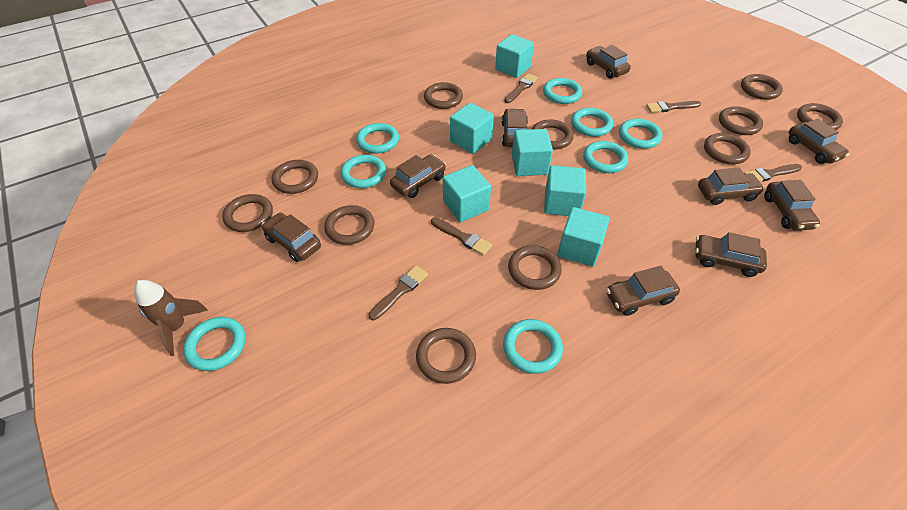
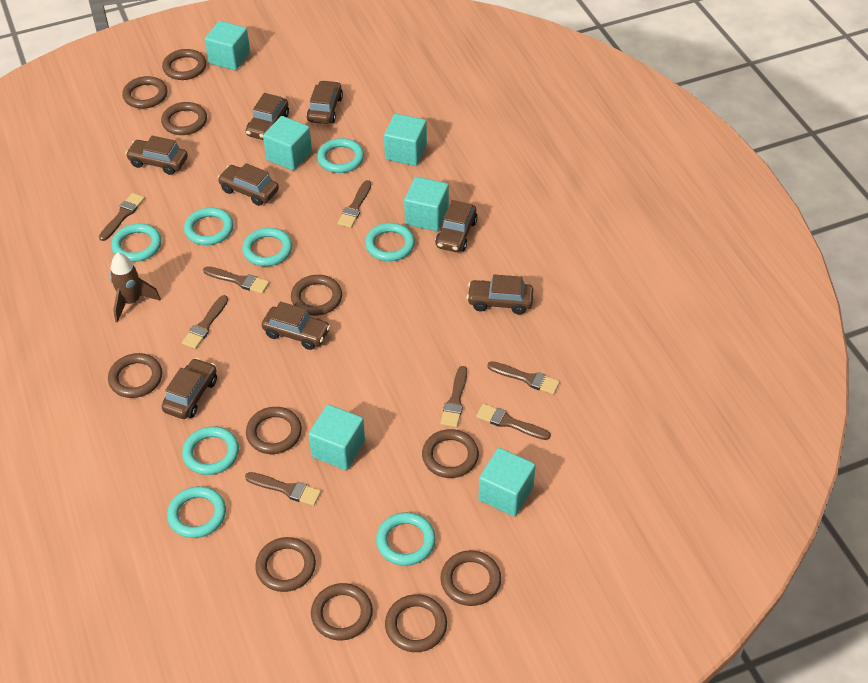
brown brush: 5 -> 8
brown car: 9 -> 8

